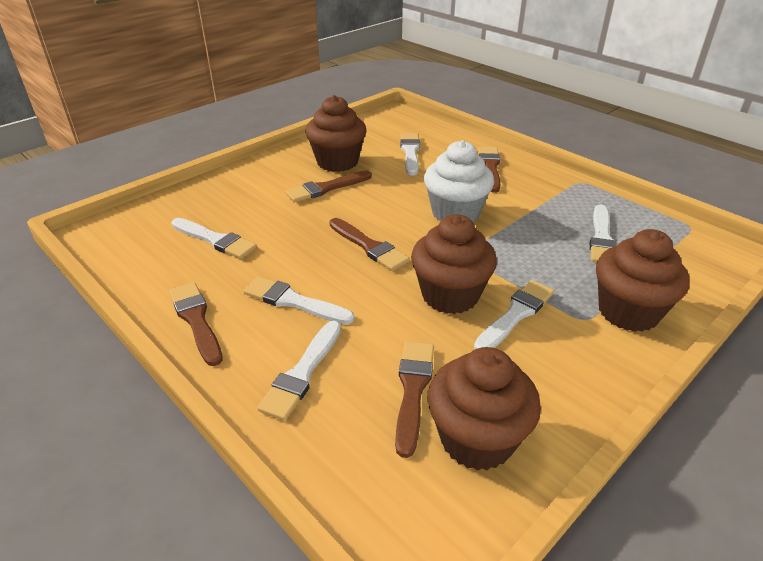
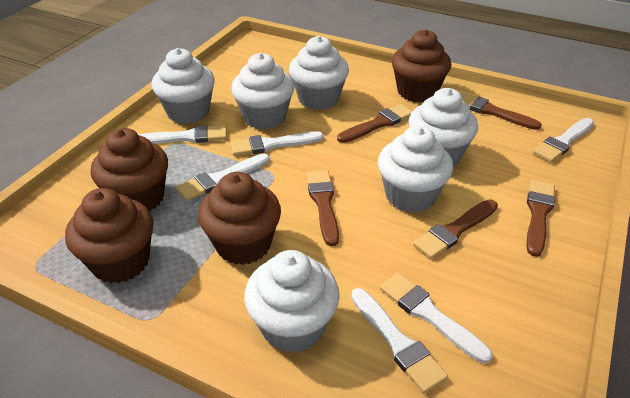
white cupcake: 1 -> 6

